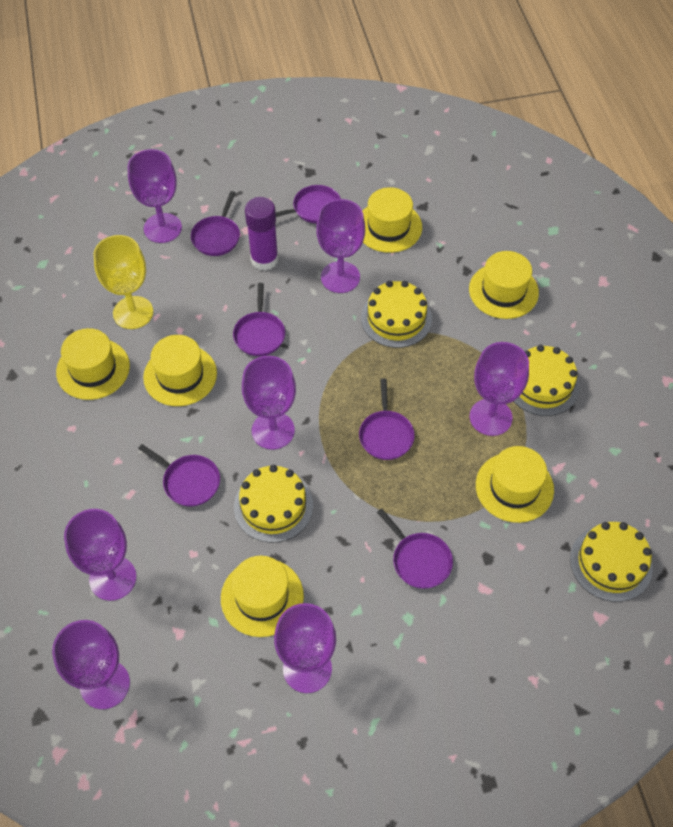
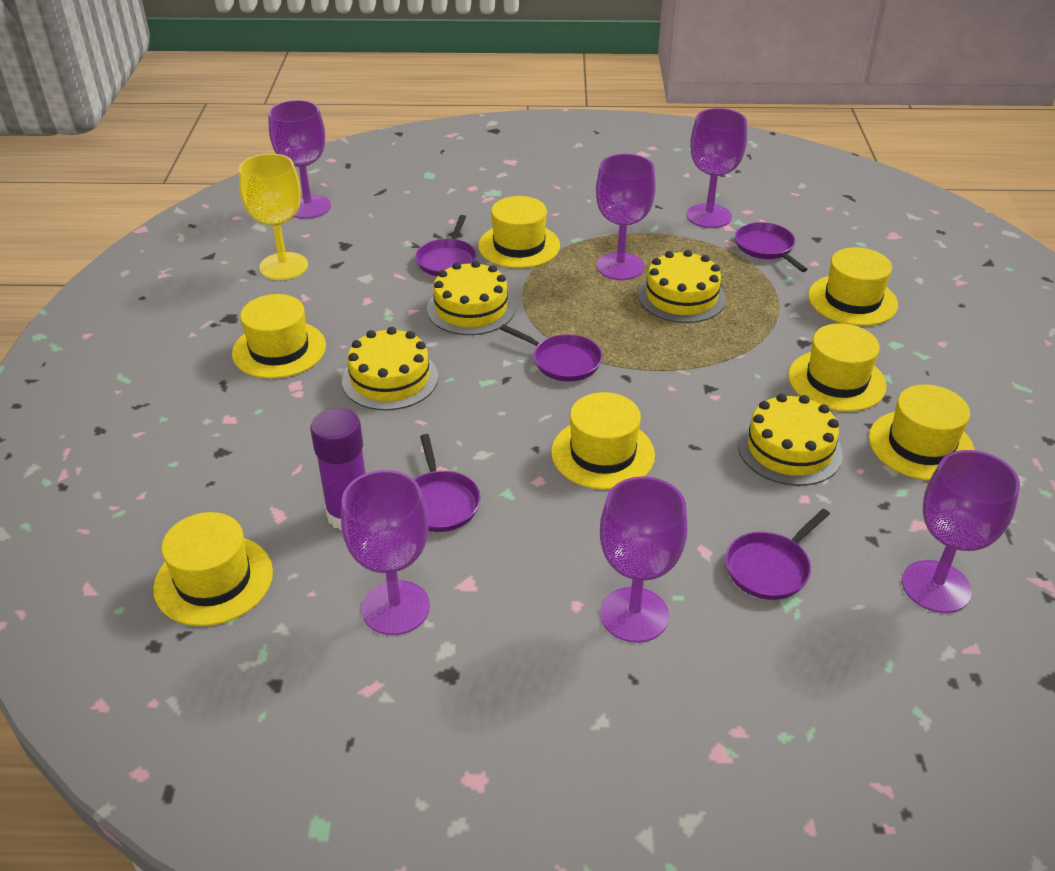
purple goblet: 7 -> 6
purple pan: 6 -> 5
yellow hat: 6 -> 7

